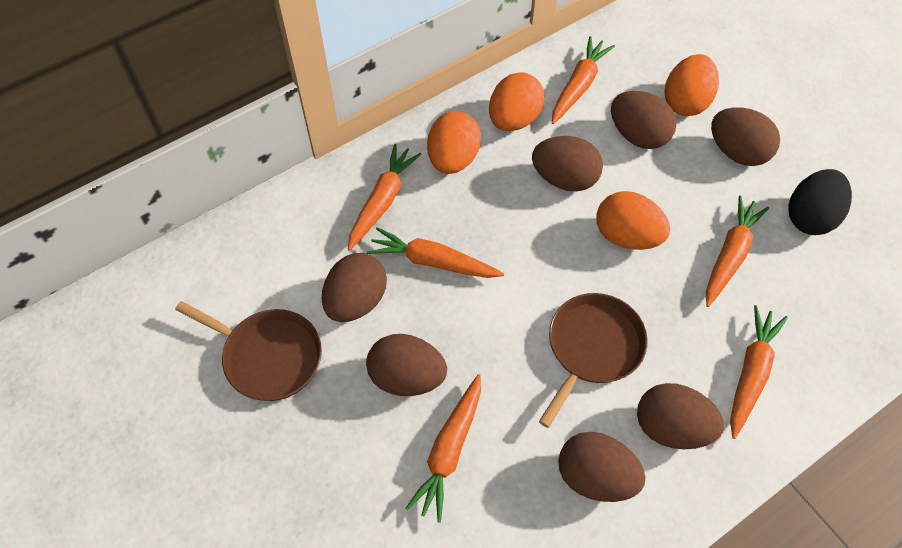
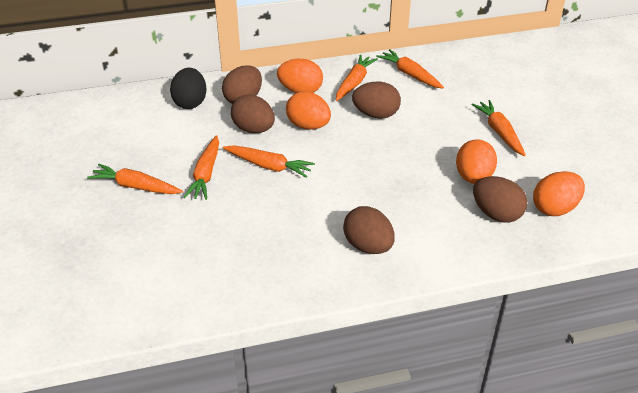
brown egg: 7 -> 5
brown pan: 2 -> 0

